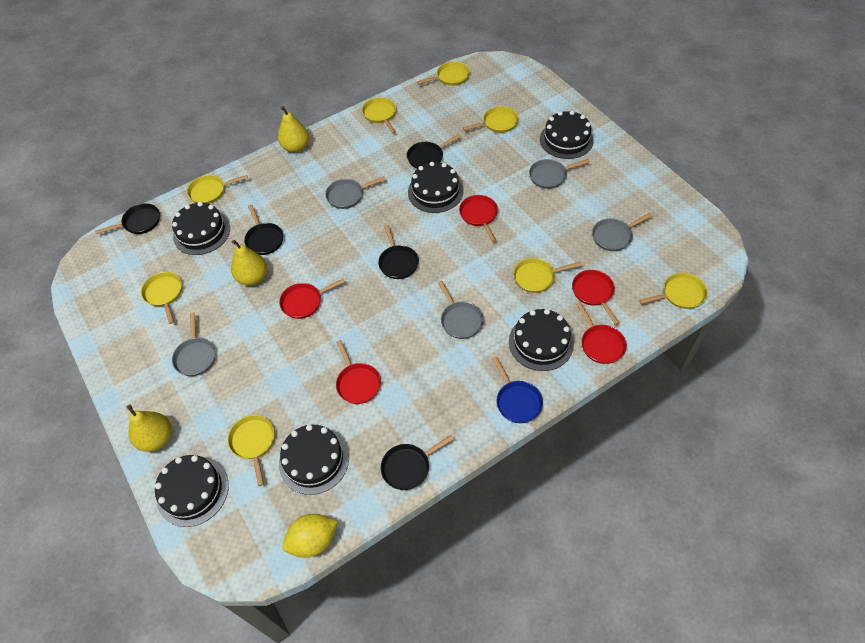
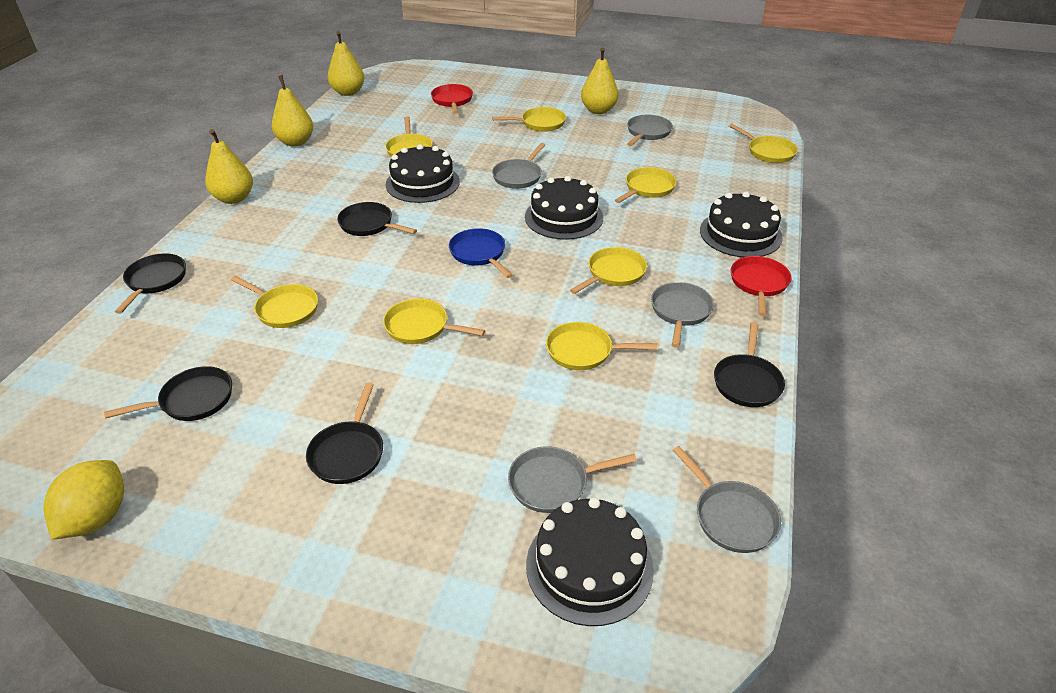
black cake: 6 -> 4
red pan: 5 -> 2
yellow pear: 3 -> 4

